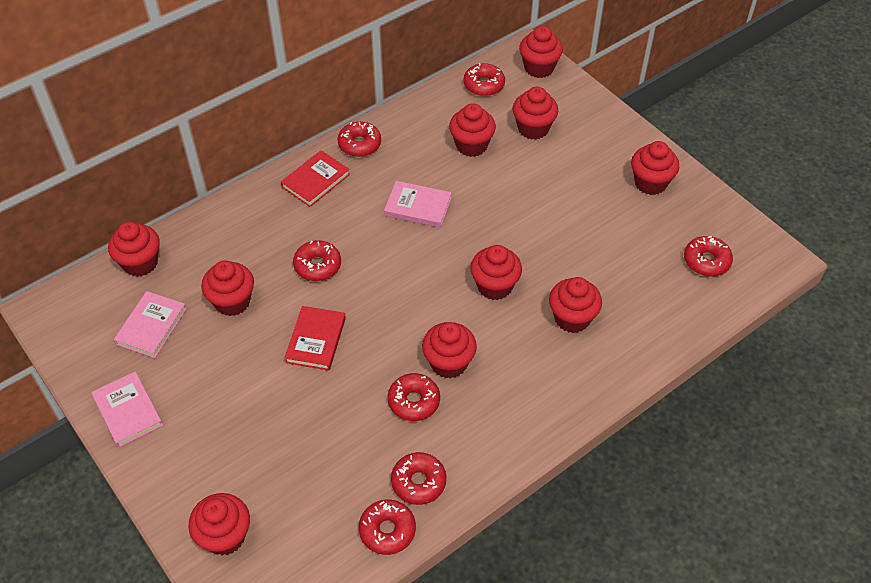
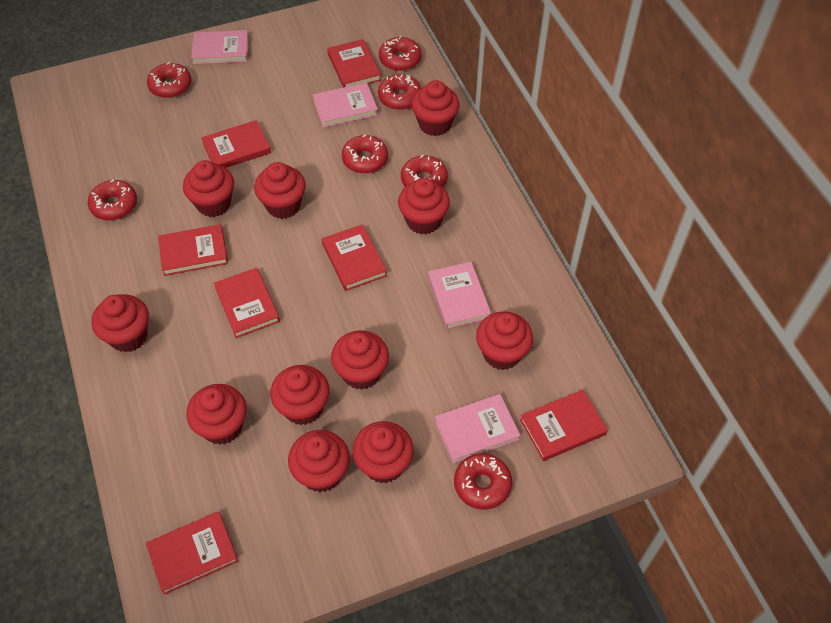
pink book: 3 -> 4
red book: 2 -> 7
red cupcake: 10 -> 11

